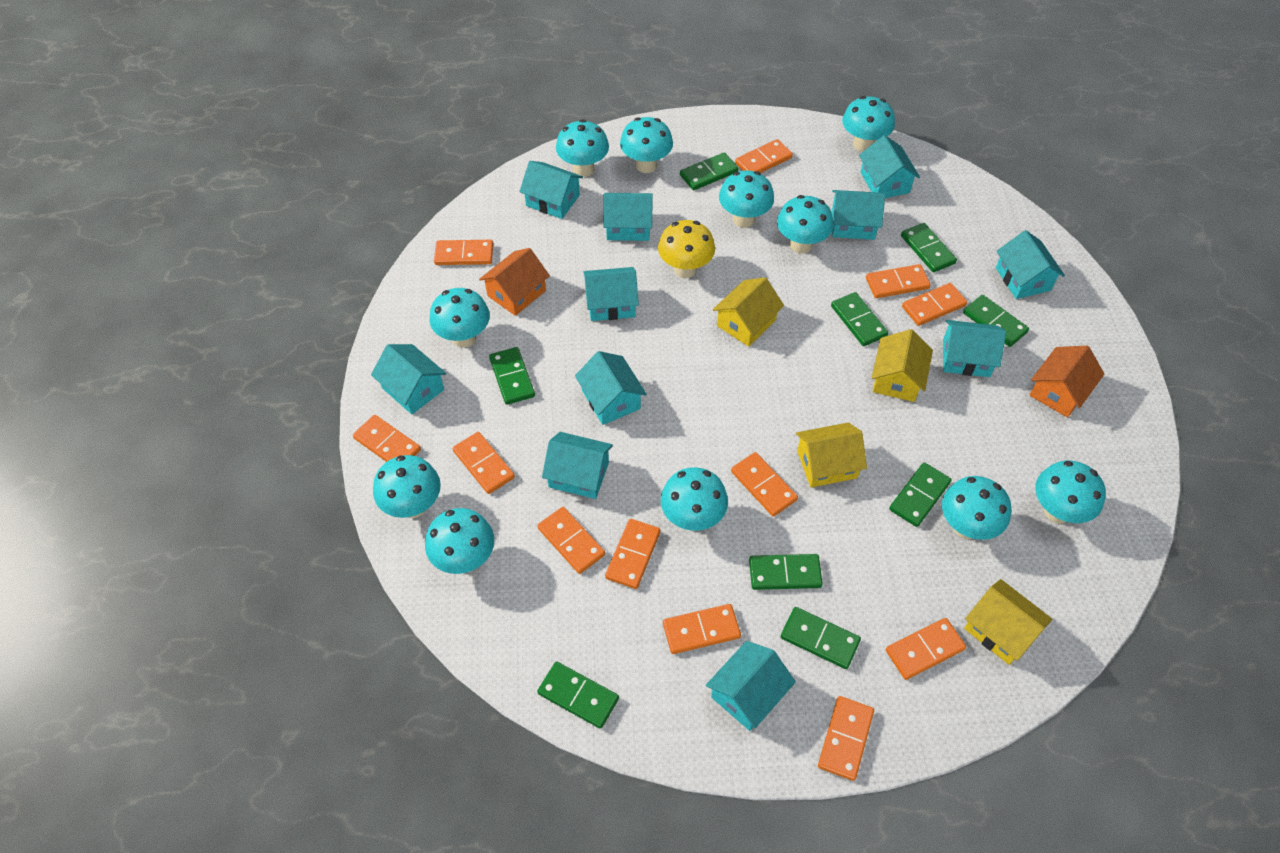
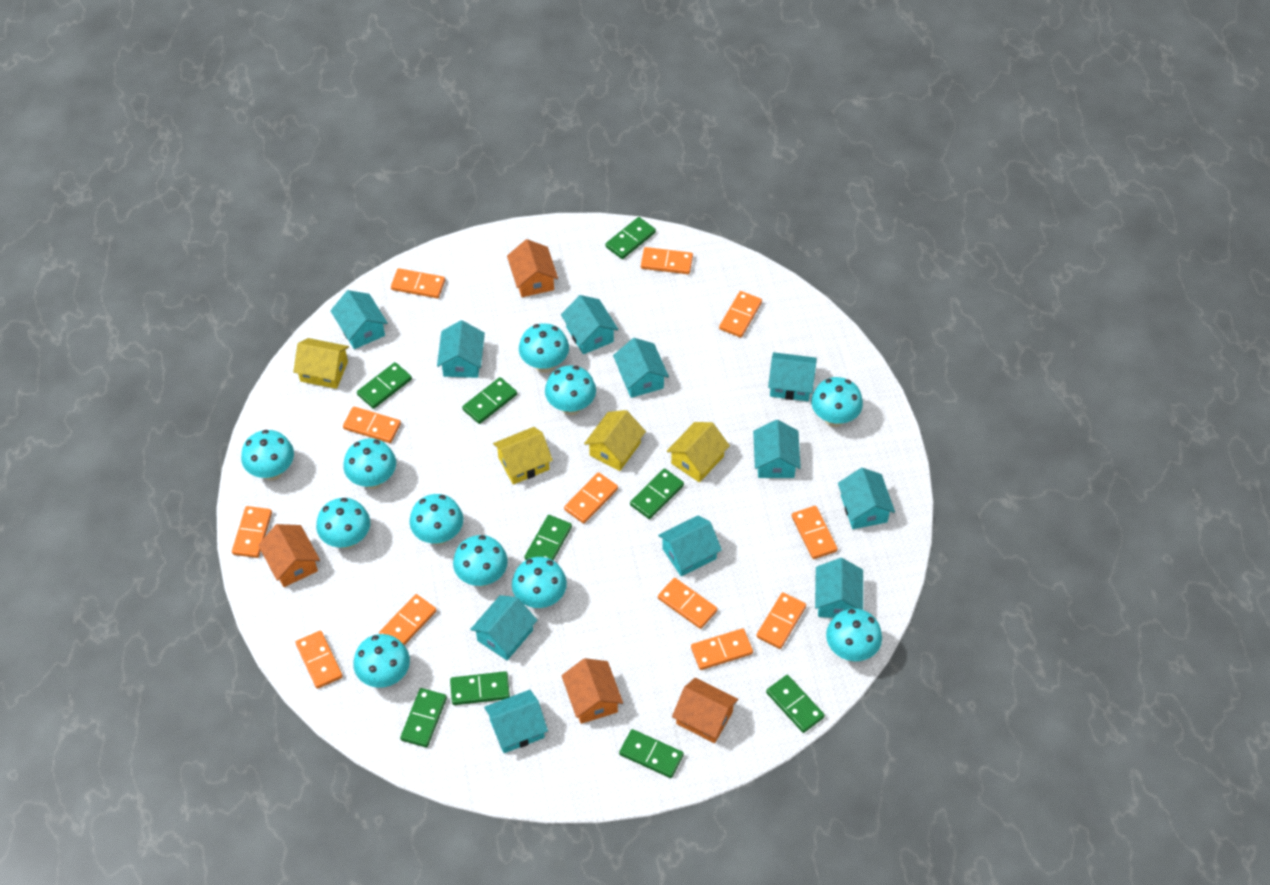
orange house: 2 -> 4
yellow mushroom: 1 -> 0

